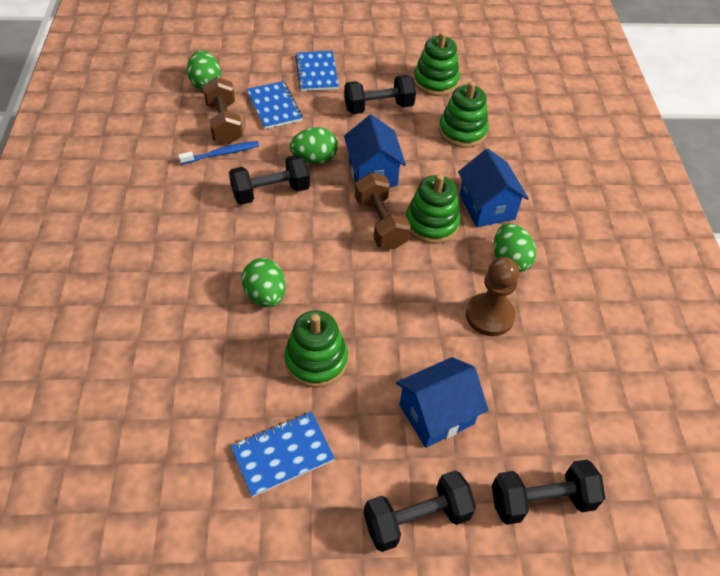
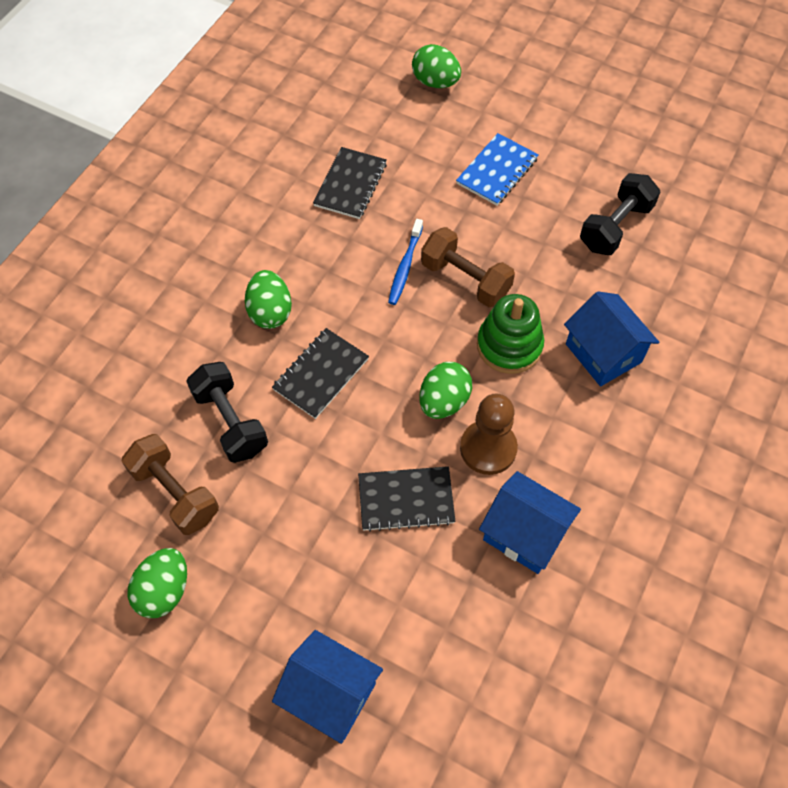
black dumbbell: 4 -> 2
black notebook: 0 -> 3
blue notebook: 3 -> 1
green stacking toy: 4 -> 1

